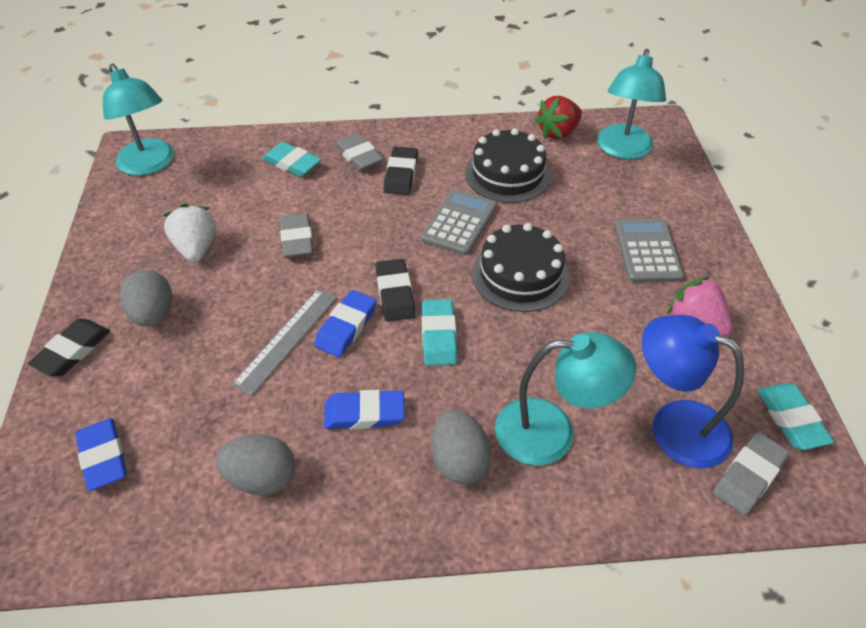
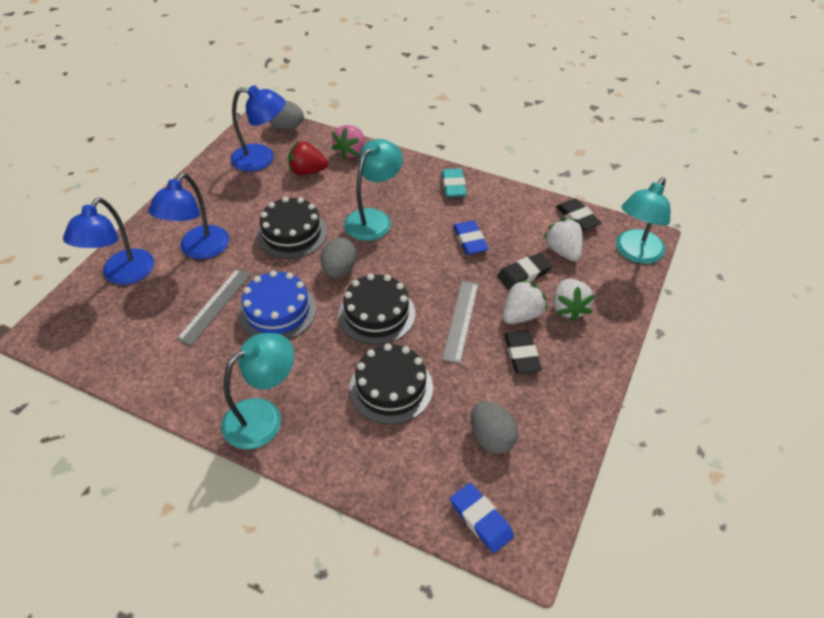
black cake: 2 -> 3
blue cake: 0 -> 1
blue eraser: 3 -> 2
blue lamp: 1 -> 3
grey calculator: 2 -> 0
grey eraser: 3 -> 0
grey ruler: 1 -> 2
turquoise eraser: 3 -> 1
white strawberry: 1 -> 3

